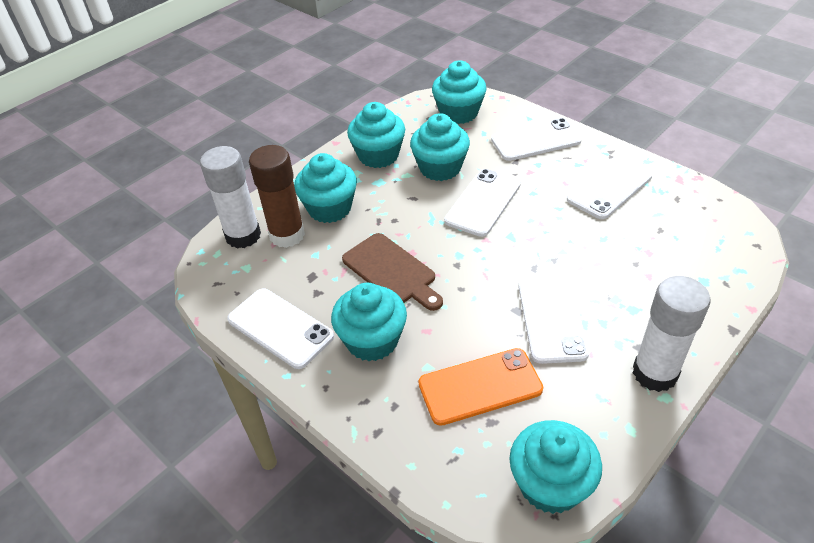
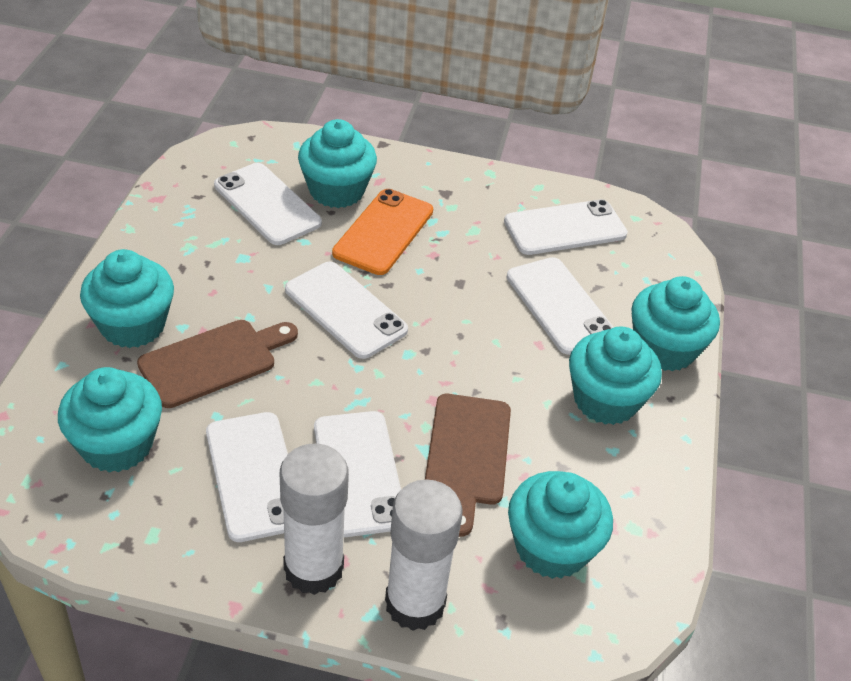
brown cutting board: 1 -> 2
brown glue stick: 1 -> 0
white phone: 5 -> 6

